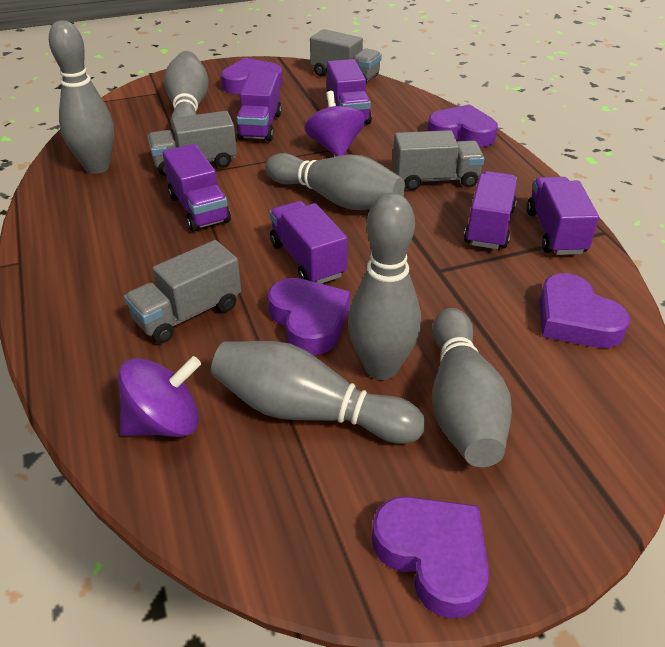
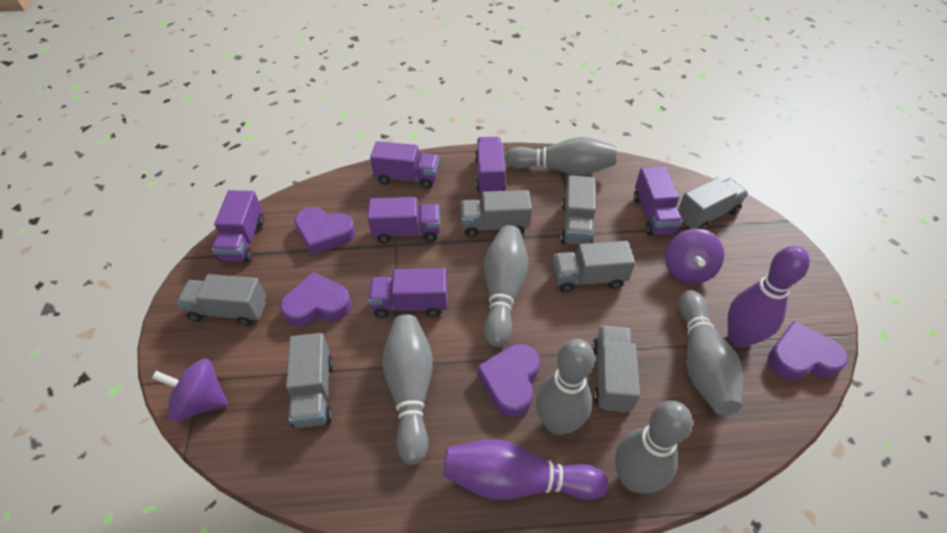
grey truck: 4 -> 7
purple bowling pin: 0 -> 2
purple heart: 5 -> 4

